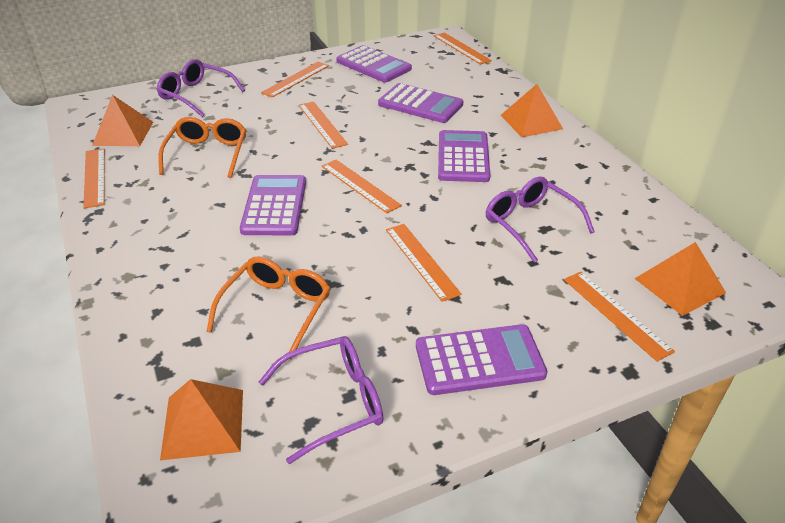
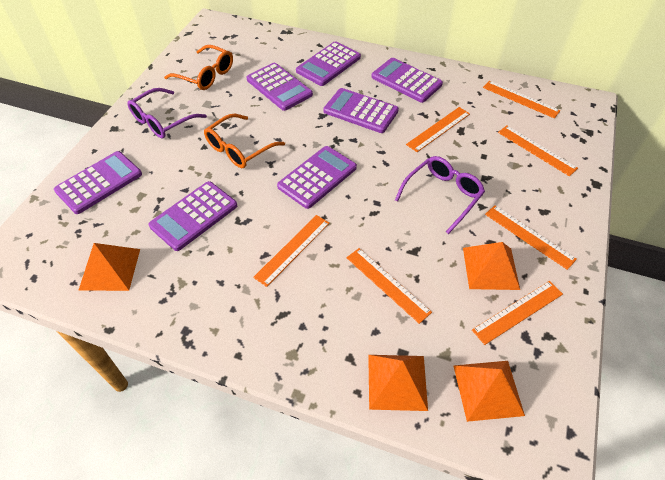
purple calculator: 5 -> 7
purple glasses: 3 -> 2

